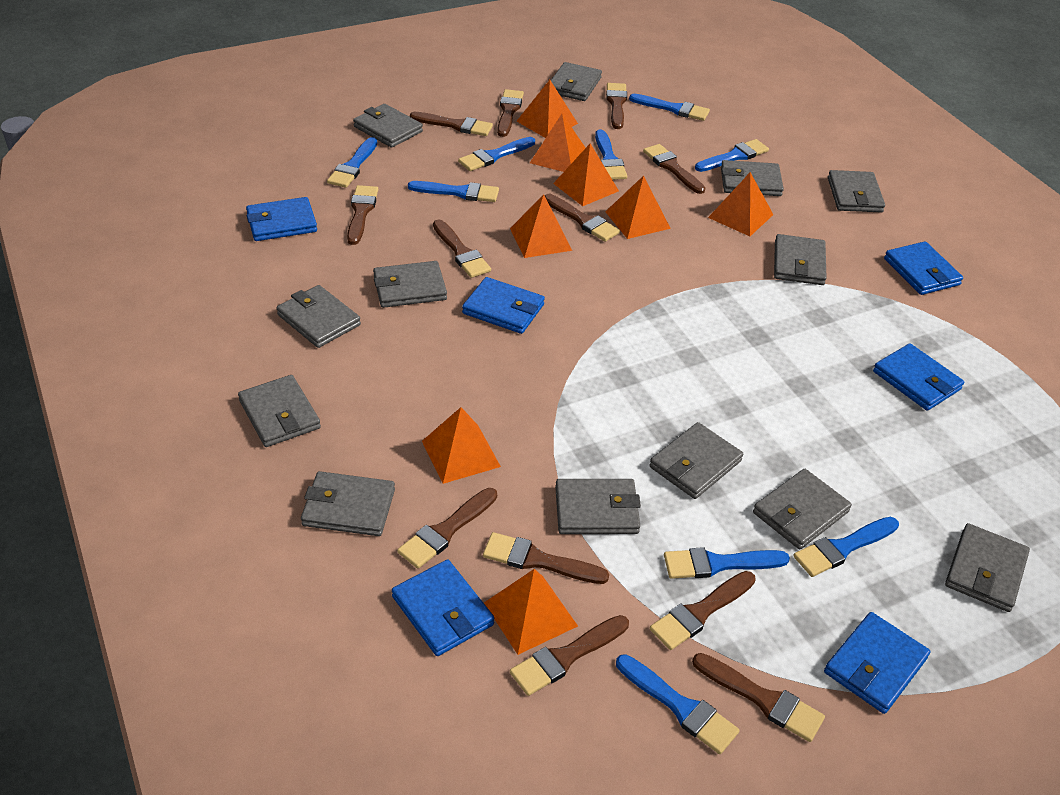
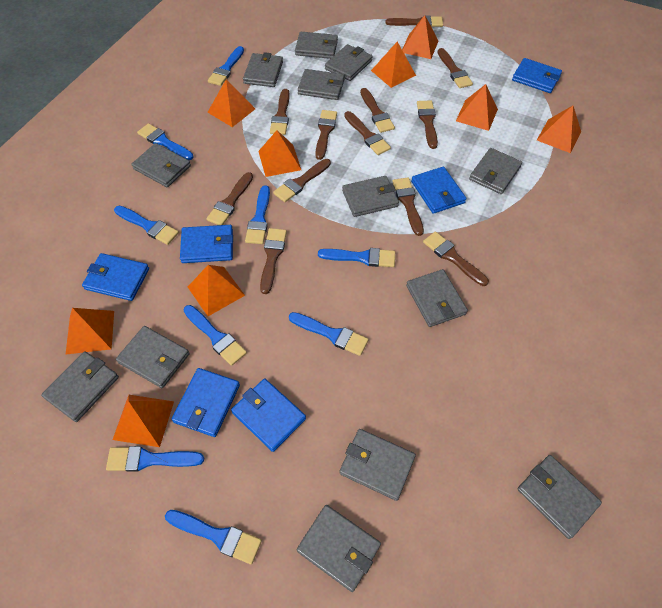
orange pyramid: 8 -> 9

